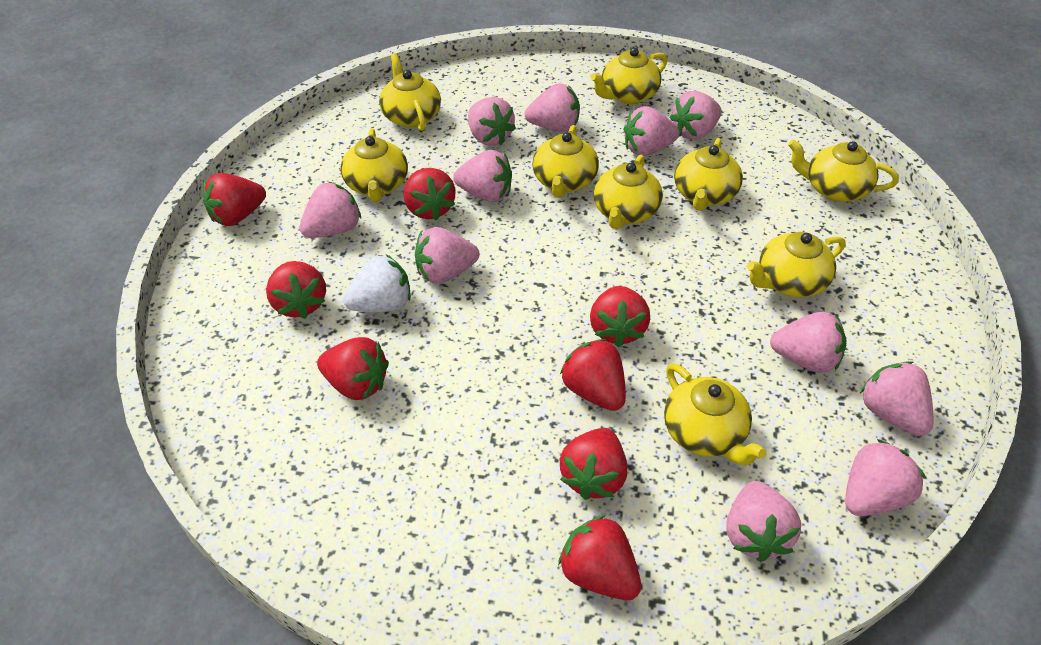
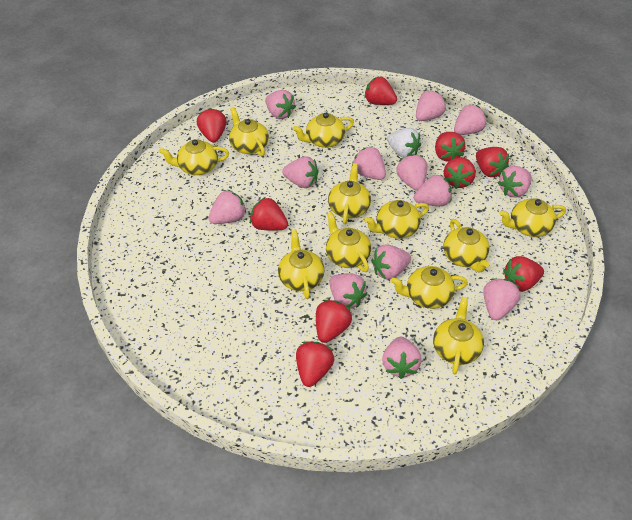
pink strawberry: 11 -> 13
red strawberry: 8 -> 9
yellow teapot: 9 -> 11

